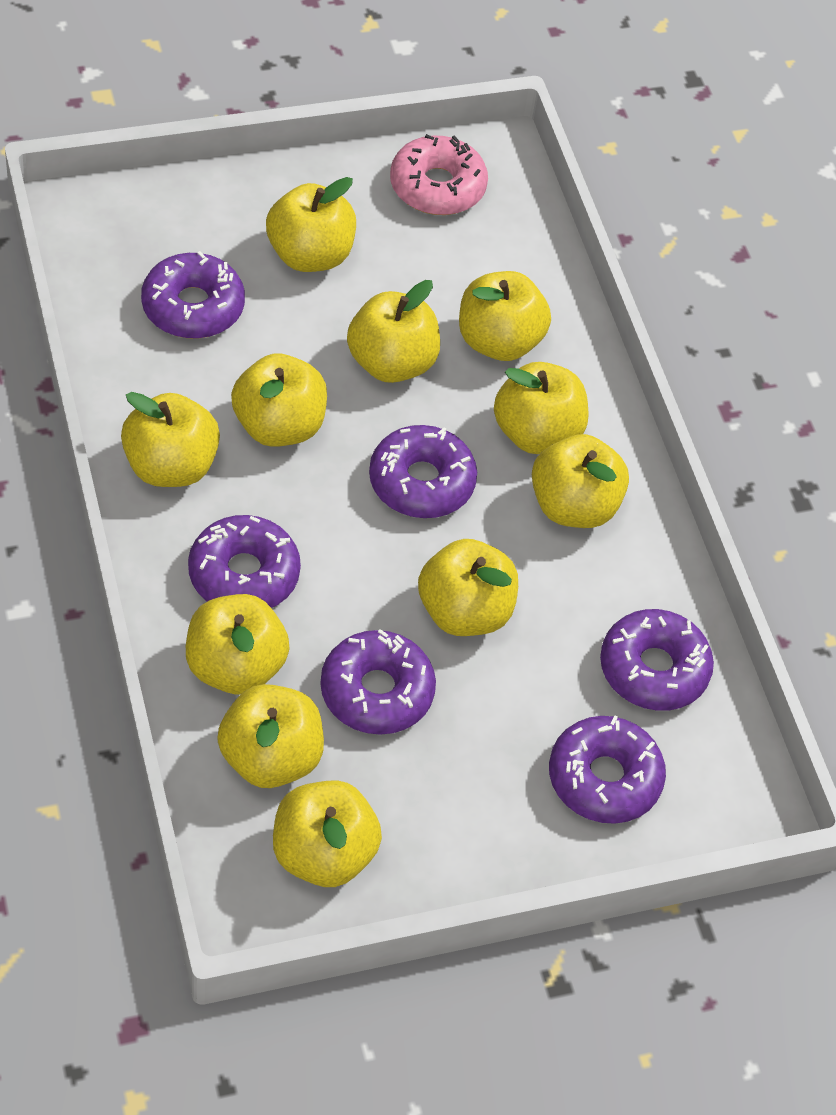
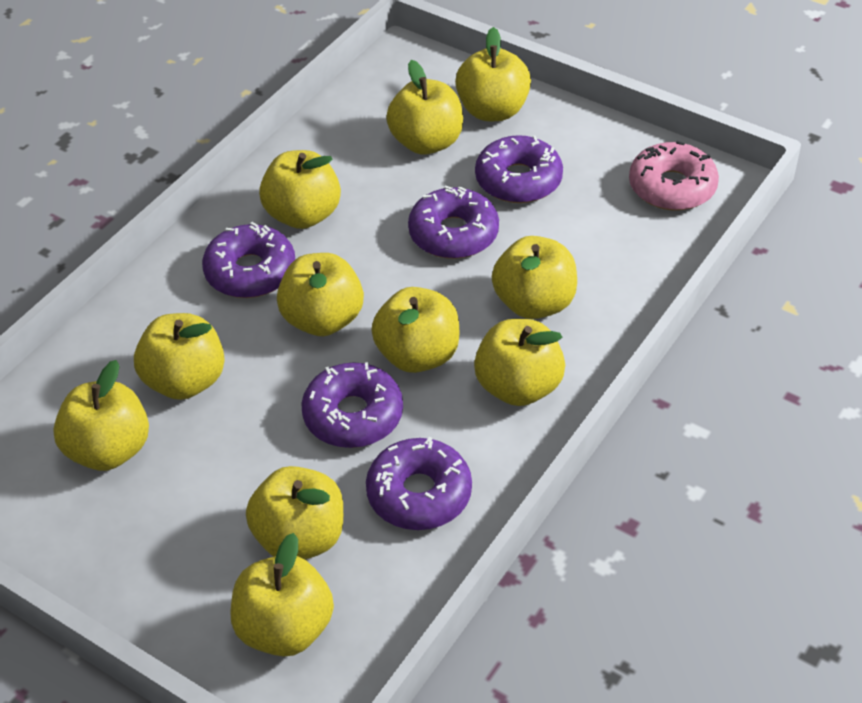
purple donut: 6 -> 5

